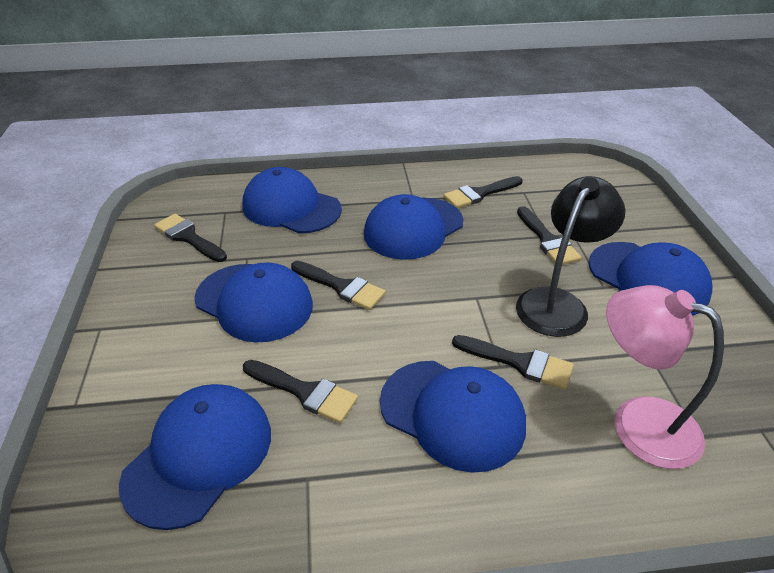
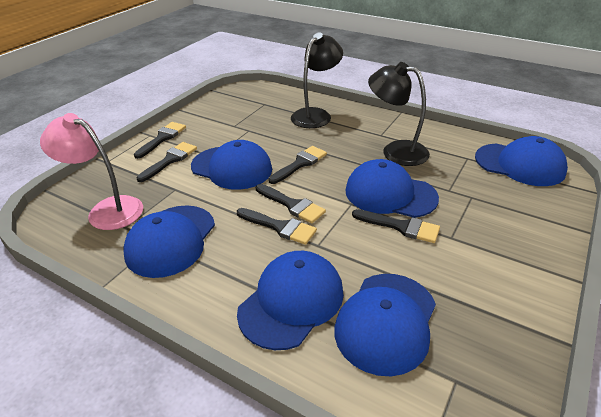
black lamp: 1 -> 2

